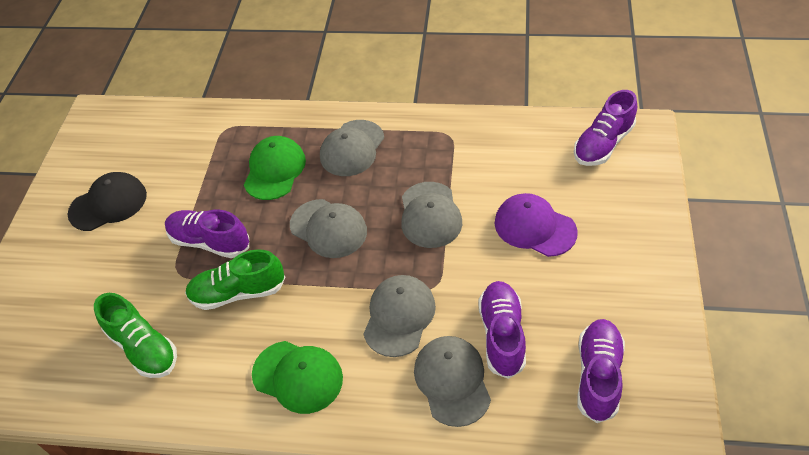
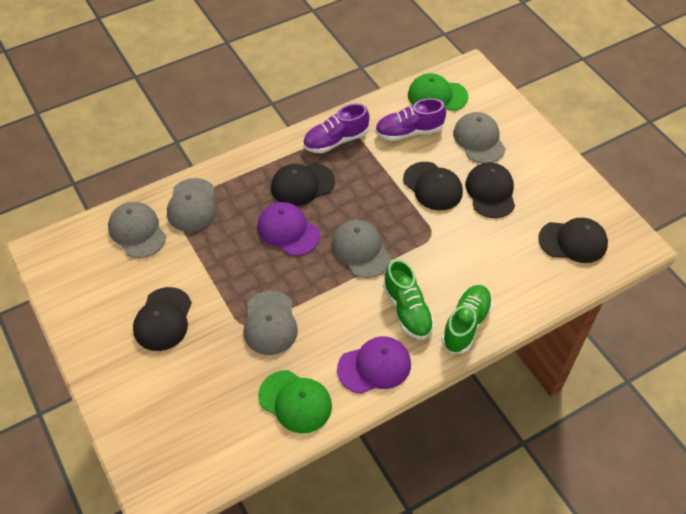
black cap: 1 -> 5
purple cap: 1 -> 2
purple shoe: 4 -> 2

